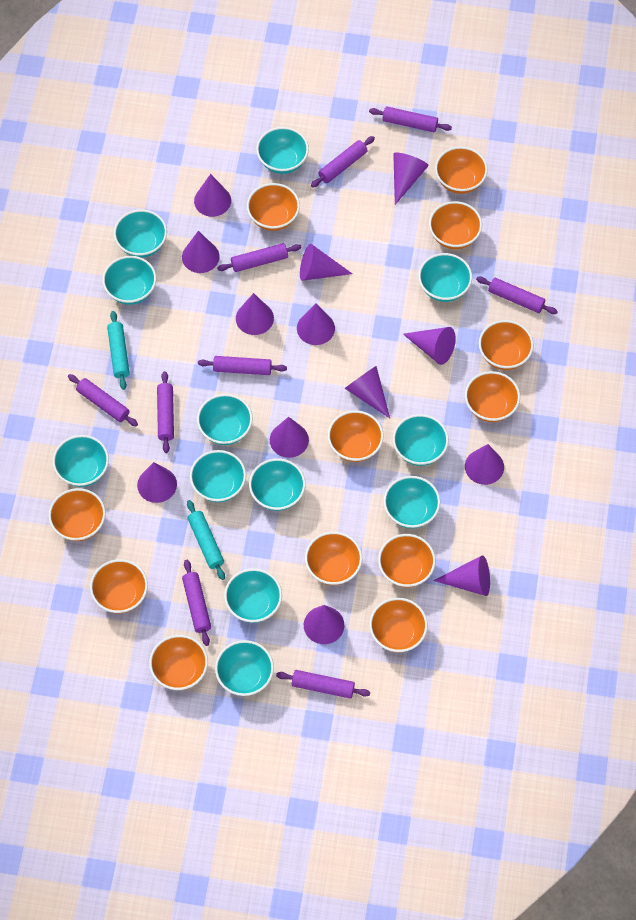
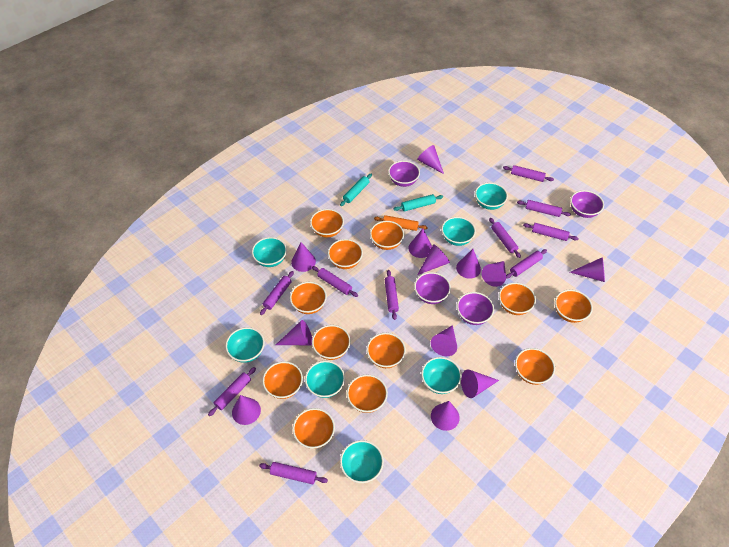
orange rolling pin: 0 -> 1
purple bowl: 0 -> 4
purple cone: 13 -> 12
purple rolling pin: 9 -> 10
turquoise bowl: 12 -> 7

